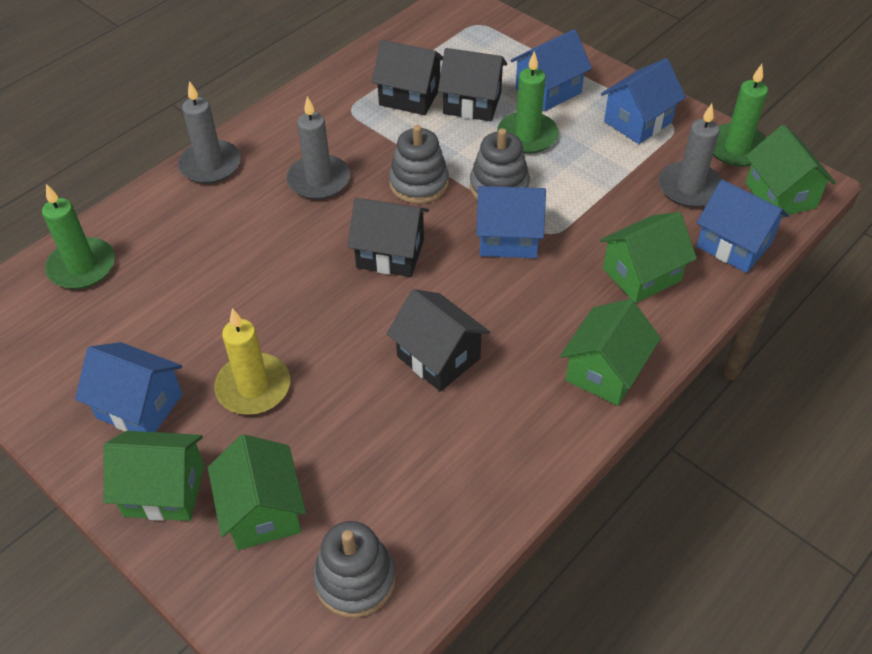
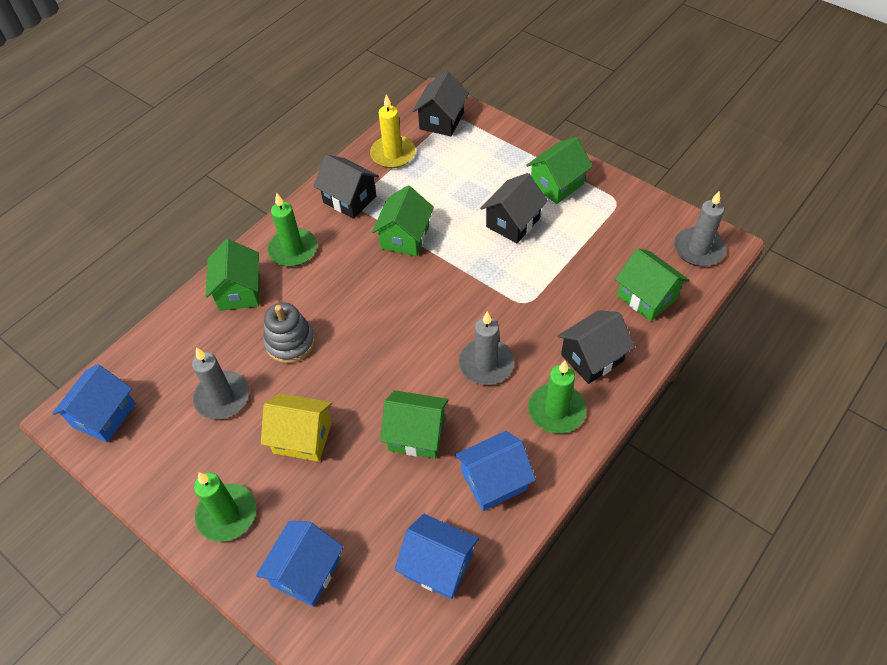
blue house: 5 -> 4
grey stacking toy: 3 -> 1
yellow house: 0 -> 1

